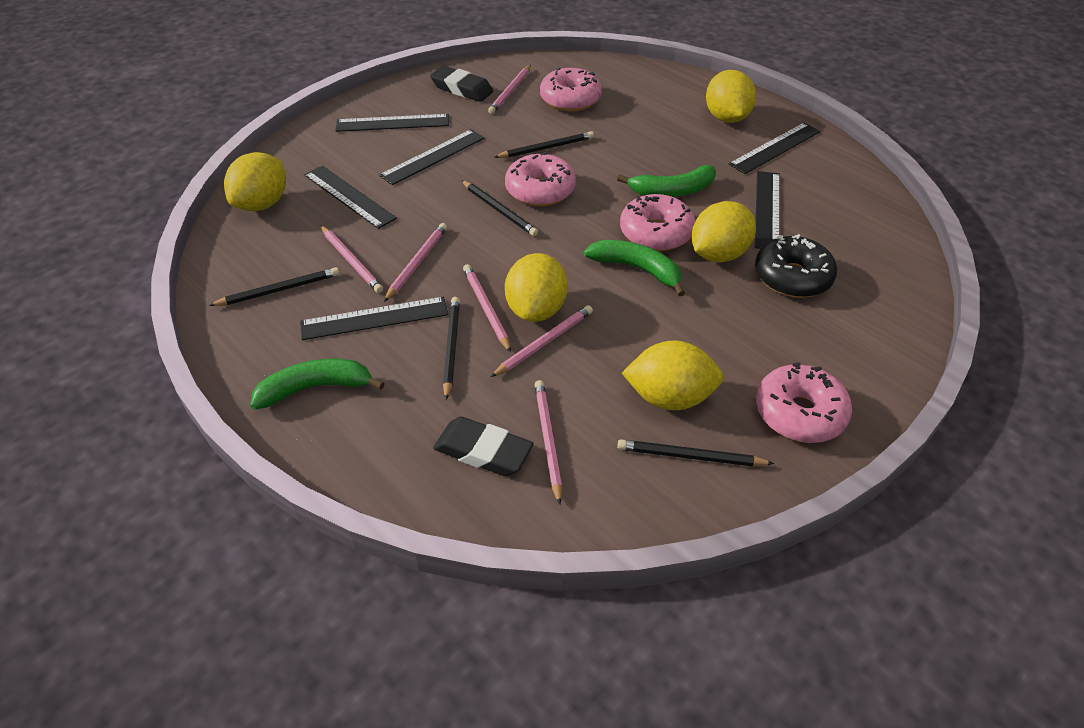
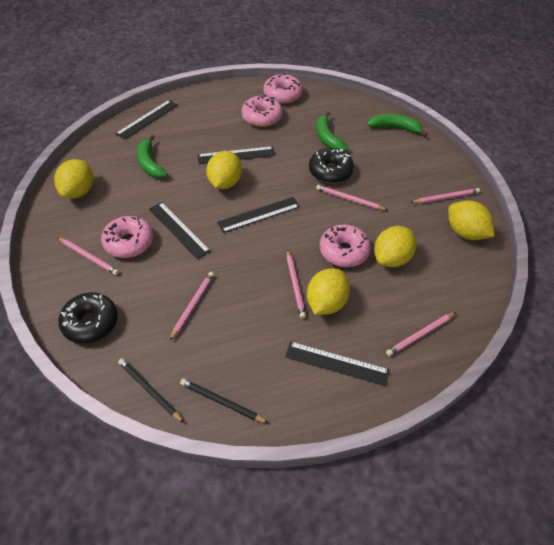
black donut: 1 -> 2
black eraser: 2 -> 0
black pencil: 5 -> 2
black ruler: 6 -> 5

